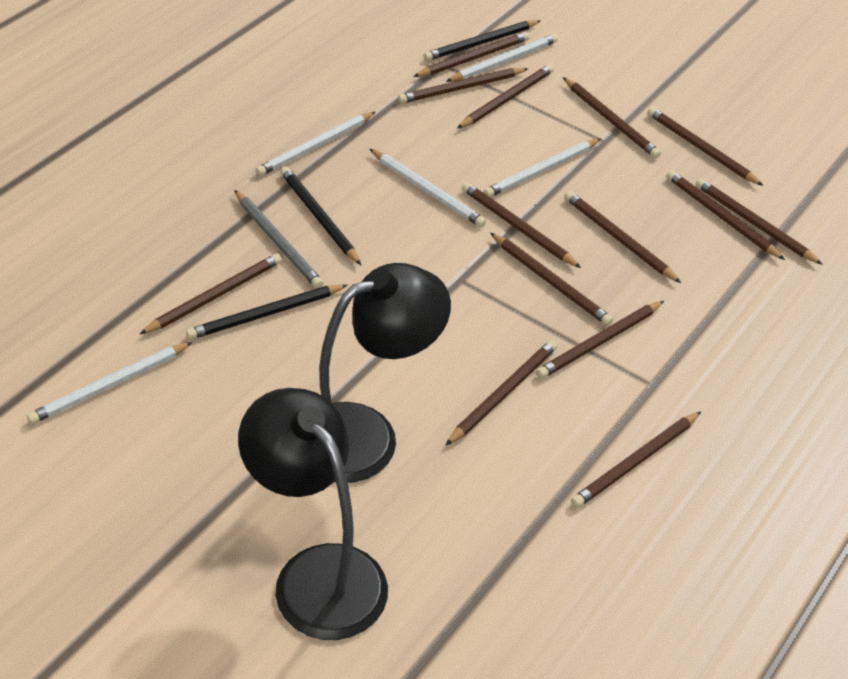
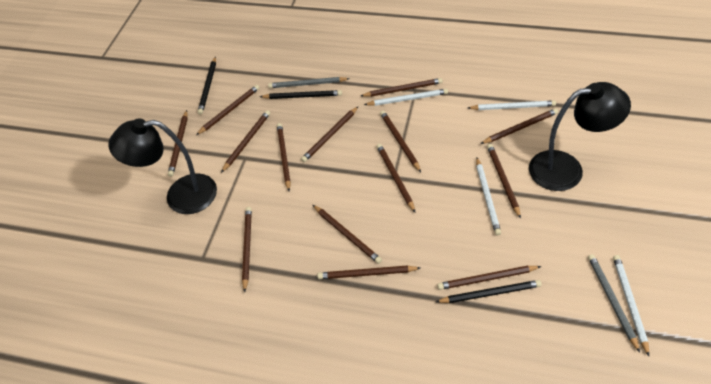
grey pencil: 1 -> 2
white pencil: 5 -> 4

